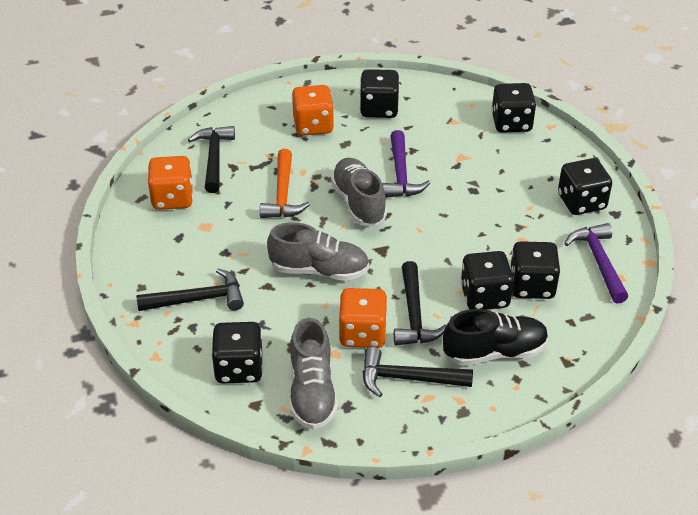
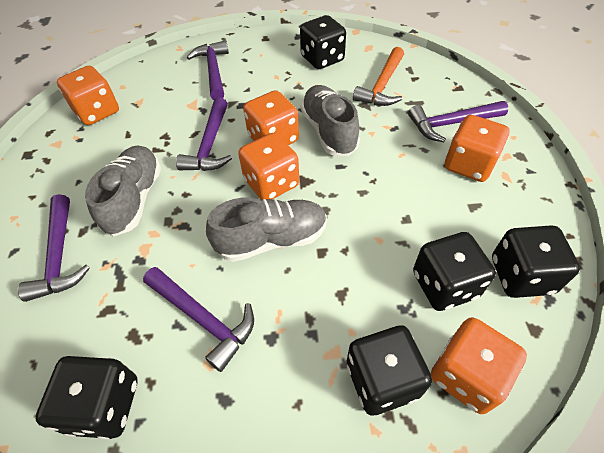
black dice: 6 -> 5
black hammer: 4 -> 0
black shoe: 1 -> 0
orange dice: 3 -> 5
purple hammer: 2 -> 5

